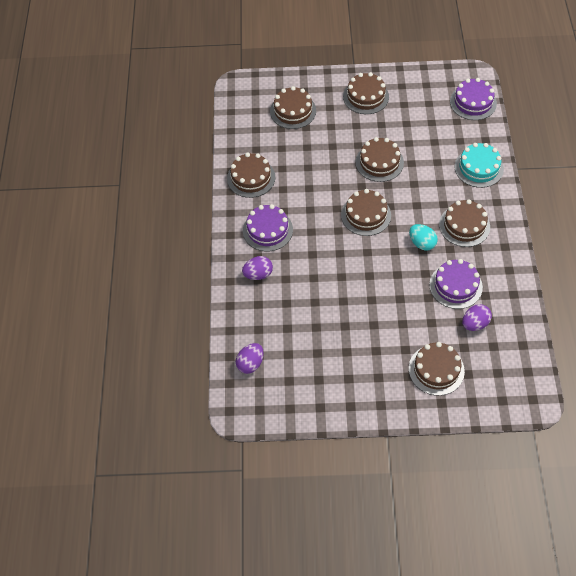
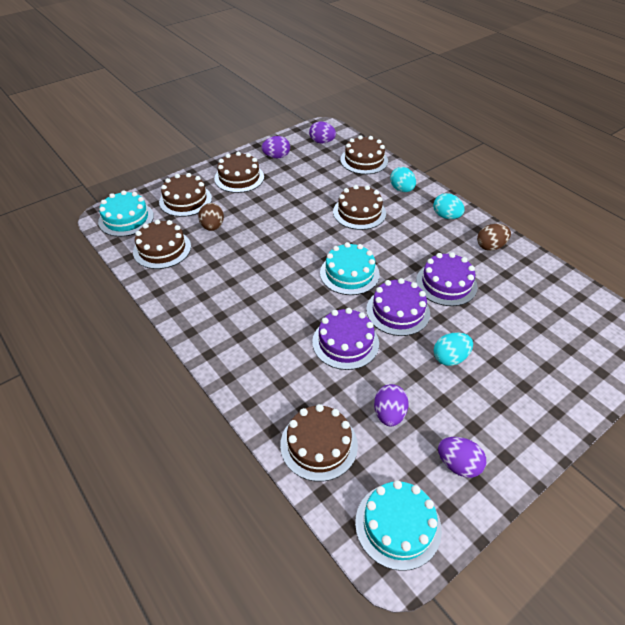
brown cake: 7 -> 6
brown egg: 0 -> 2
purple egg: 3 -> 4
turquoise cake: 1 -> 3
turquoise egg: 1 -> 3

